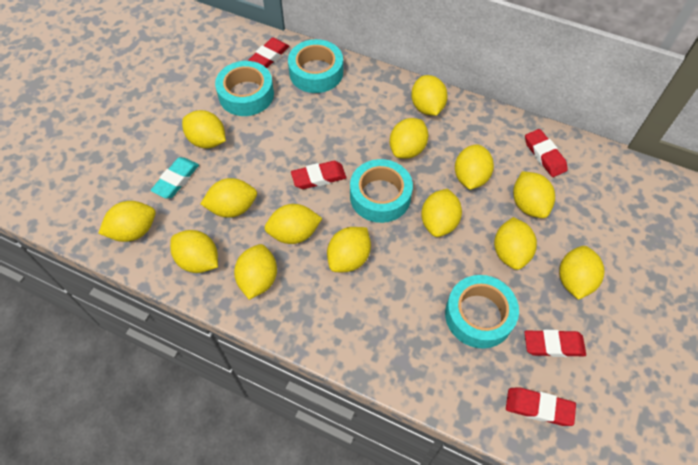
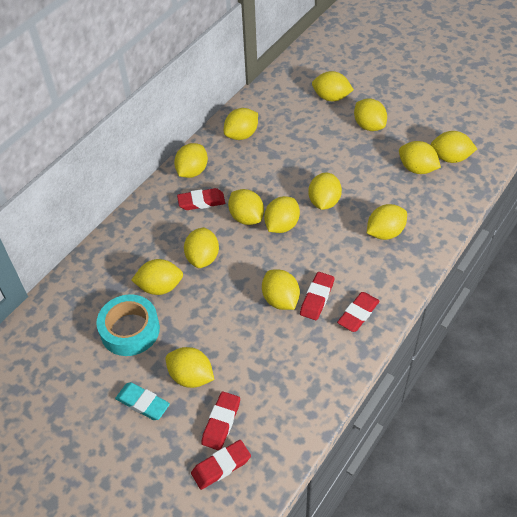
turquoise tape: 4 -> 1

